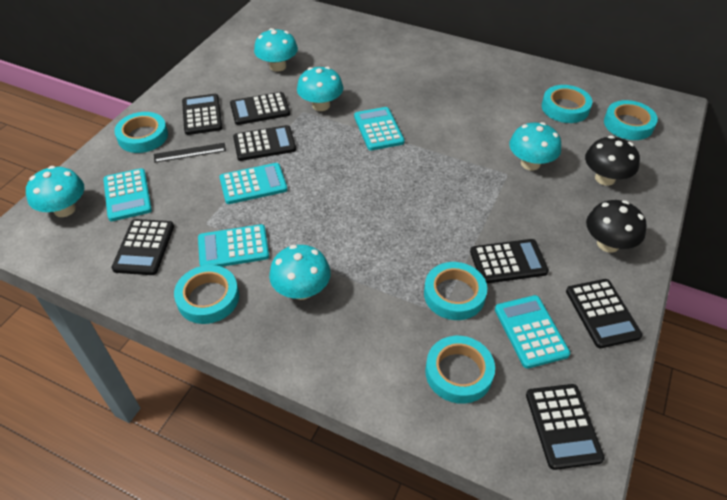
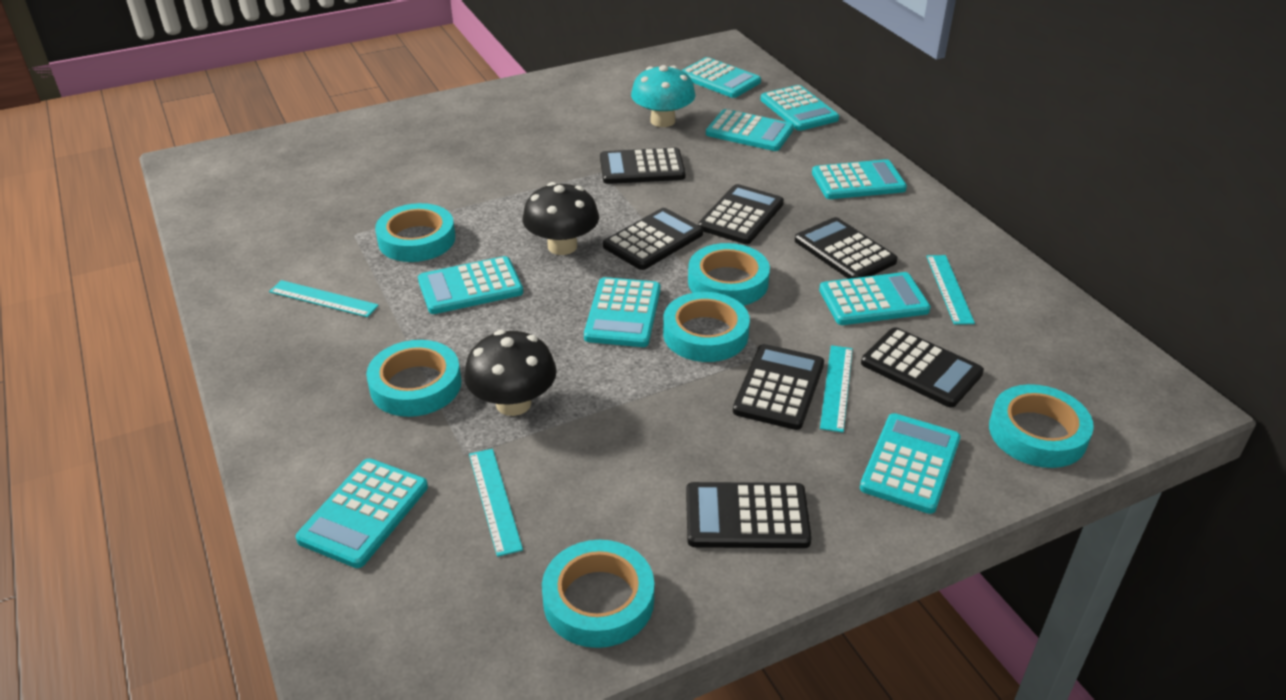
black ruler: 1 -> 0
turquoise calculator: 5 -> 9
turquoise mushroom: 5 -> 1
turquoise ruler: 0 -> 4

